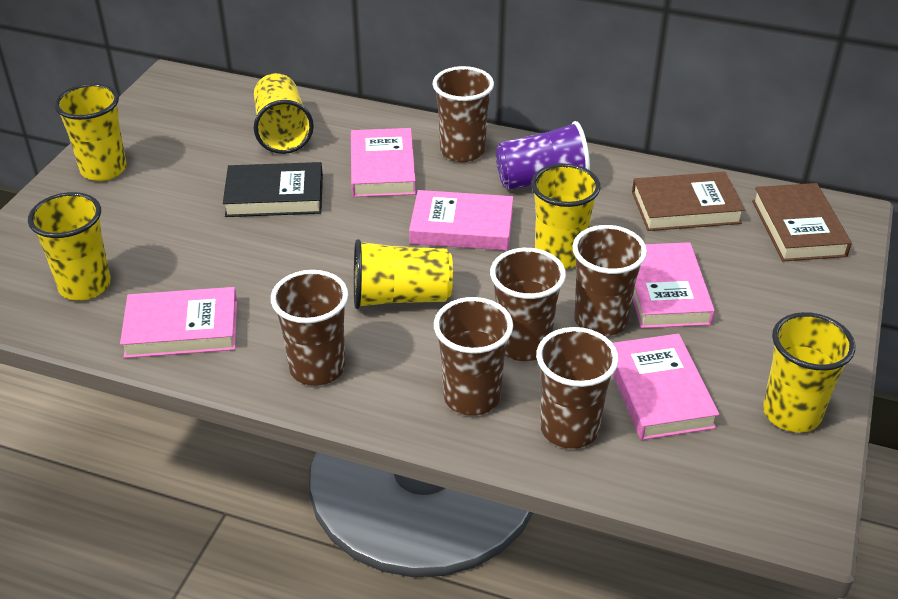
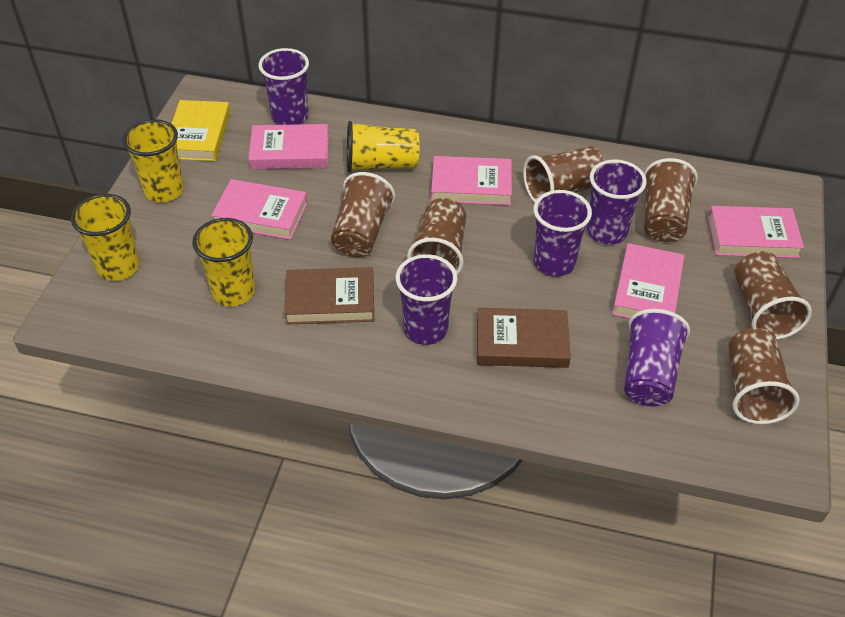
black book: 1 -> 0
purple cup: 1 -> 5
yellow book: 0 -> 1
yellow cup: 6 -> 4

